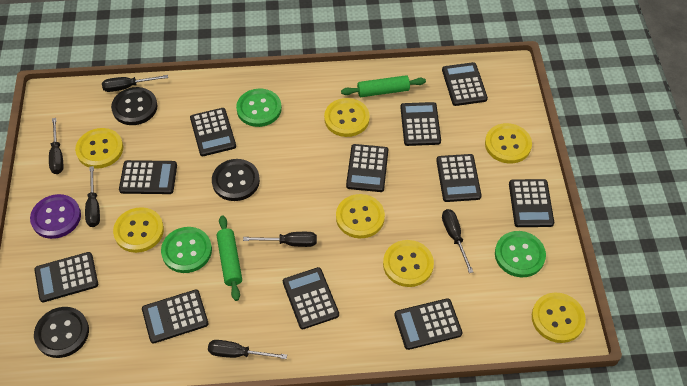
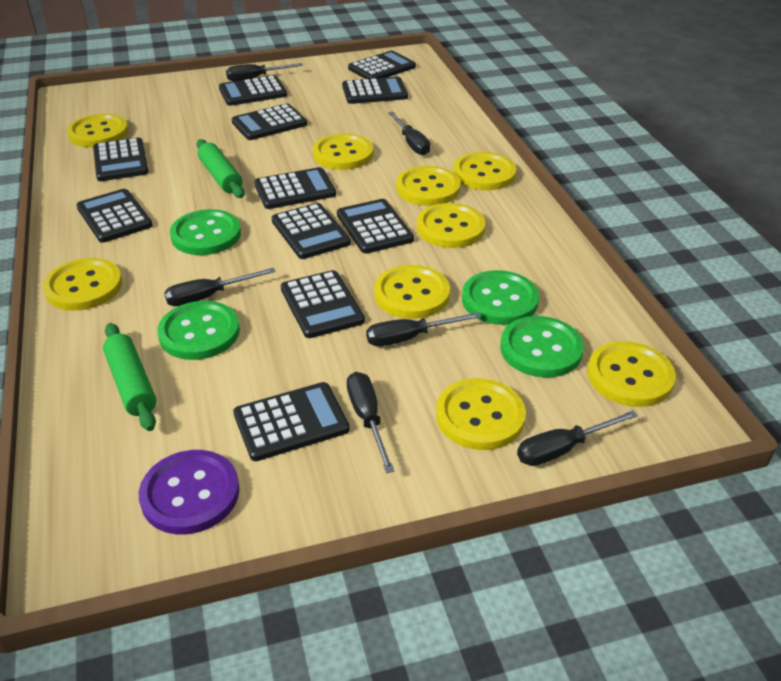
black button: 3 -> 0
green button: 3 -> 4
yellow button: 7 -> 9

